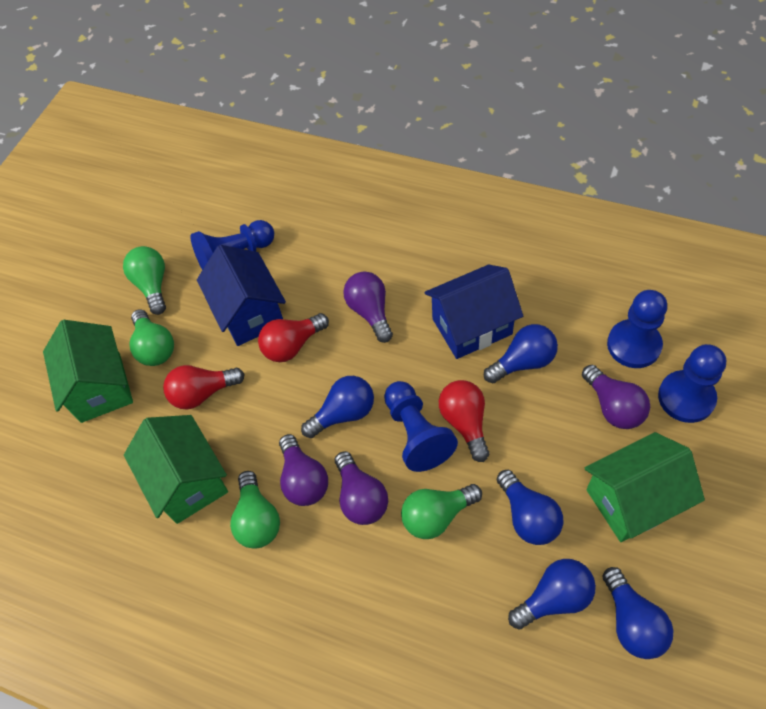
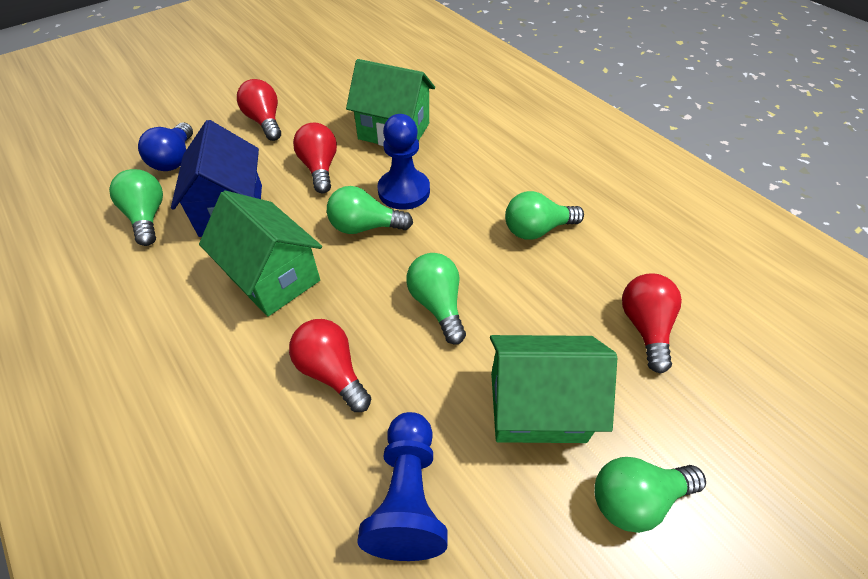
blue house: 2 -> 1
blue light bulb: 5 -> 1
blue pawn: 4 -> 2
green light bulb: 4 -> 5
purple light bulb: 4 -> 0
red light bulb: 3 -> 4

